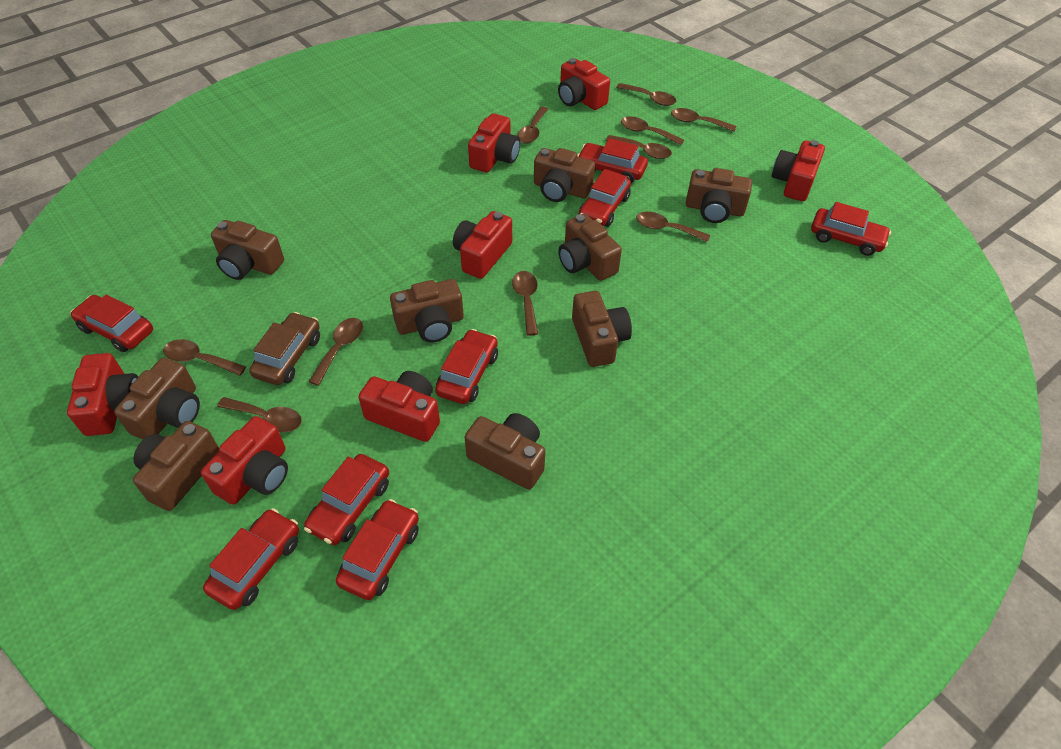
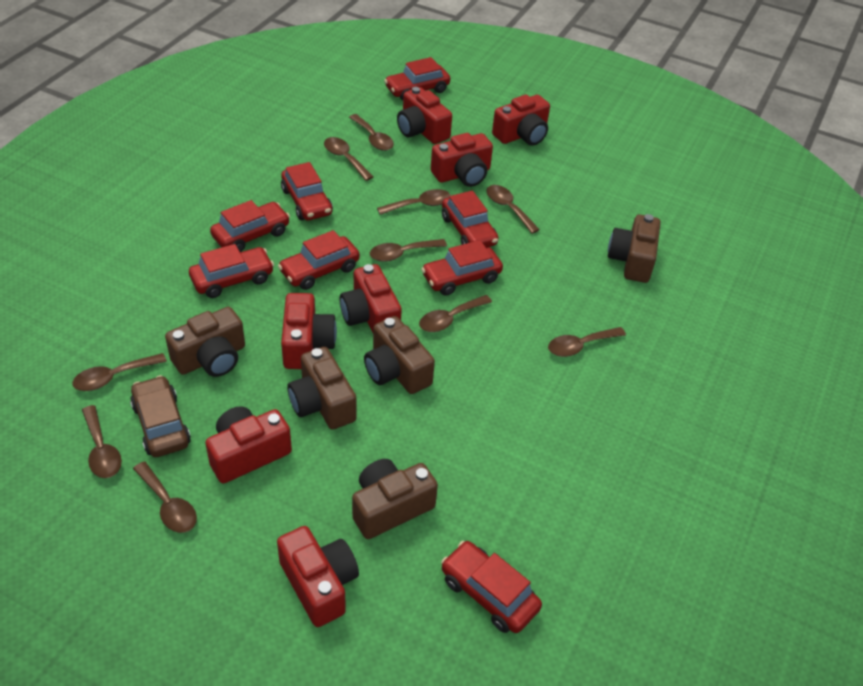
brown camera: 9 -> 5

